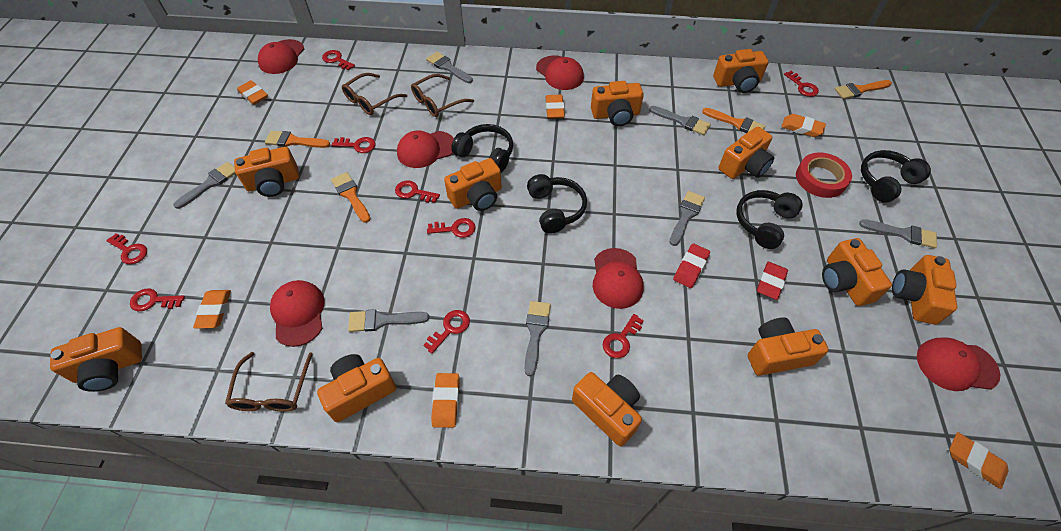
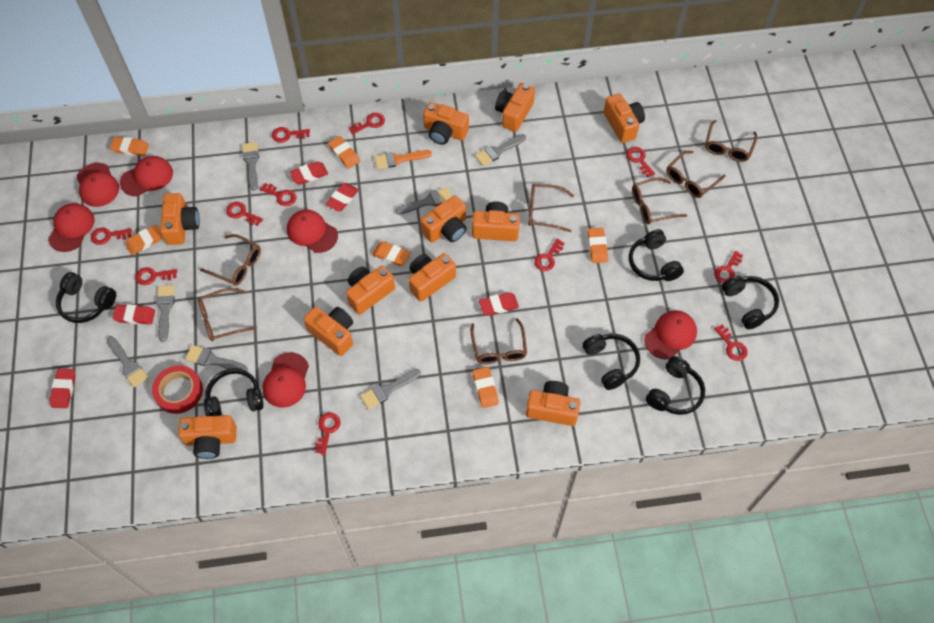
black headphones: 4 -> 6
brown glasses: 3 -> 7
orange brush: 4 -> 1
red eraser: 2 -> 5
red key: 9 -> 11

